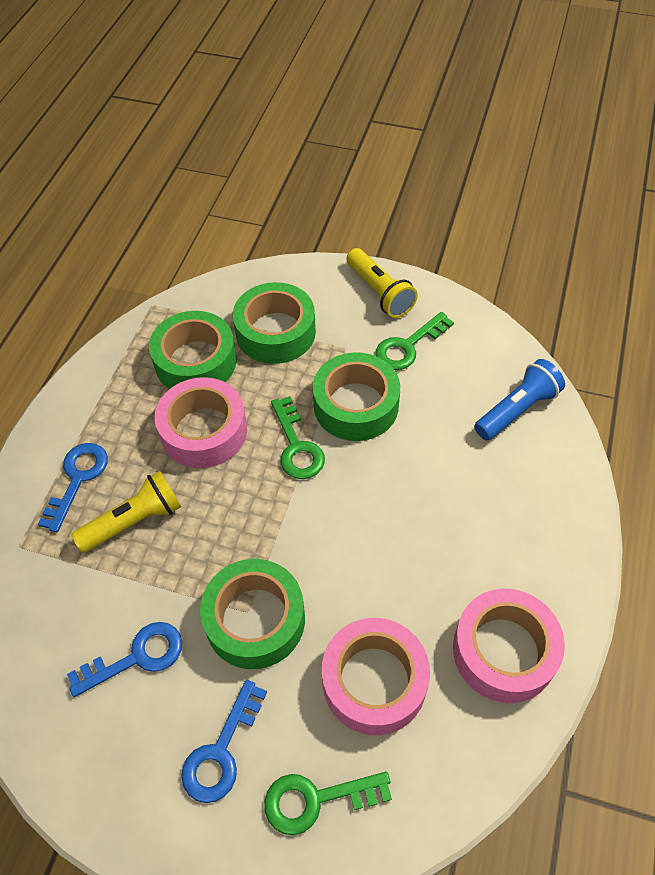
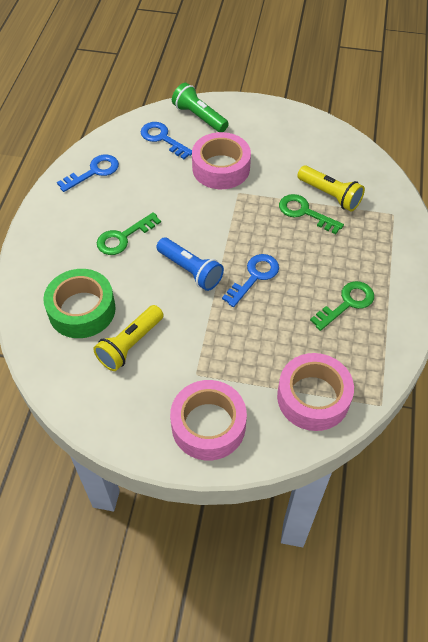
green flashlight: 0 -> 1
green tape: 4 -> 1

